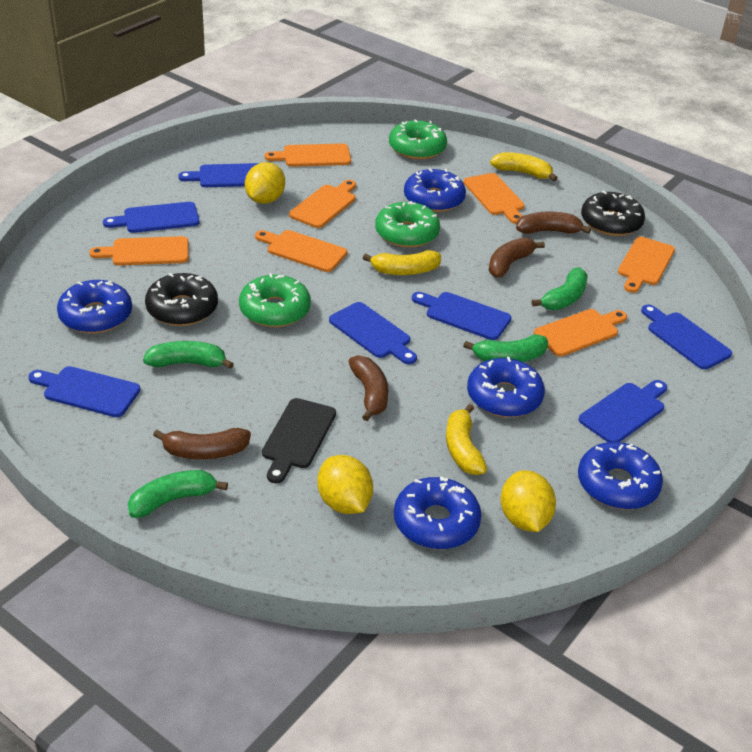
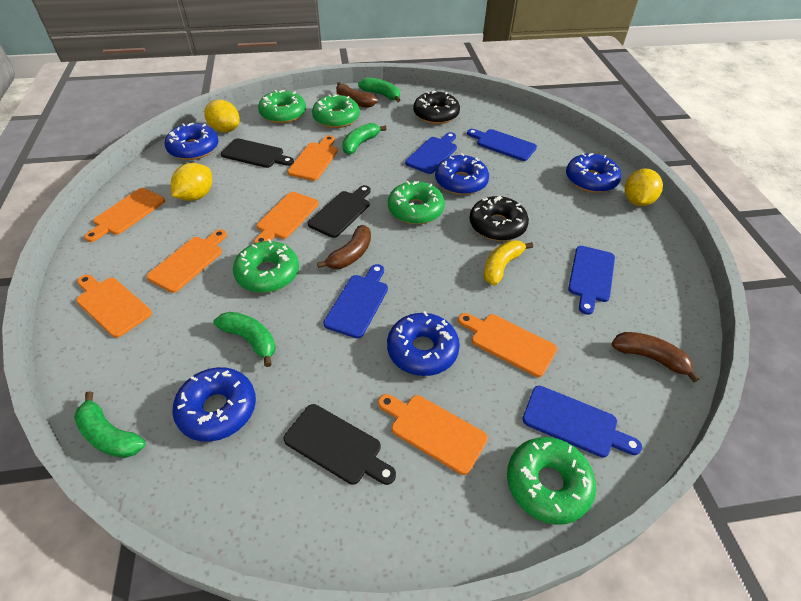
black cutting board: 1 -> 3
blue cutting board: 7 -> 5
brown banana: 4 -> 3
green donut: 3 -> 5
yellow banana: 3 -> 1

